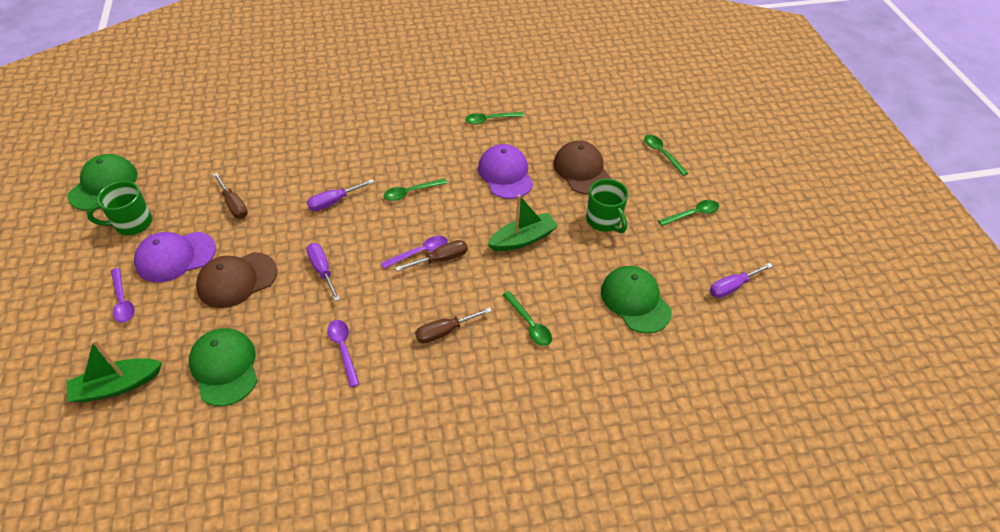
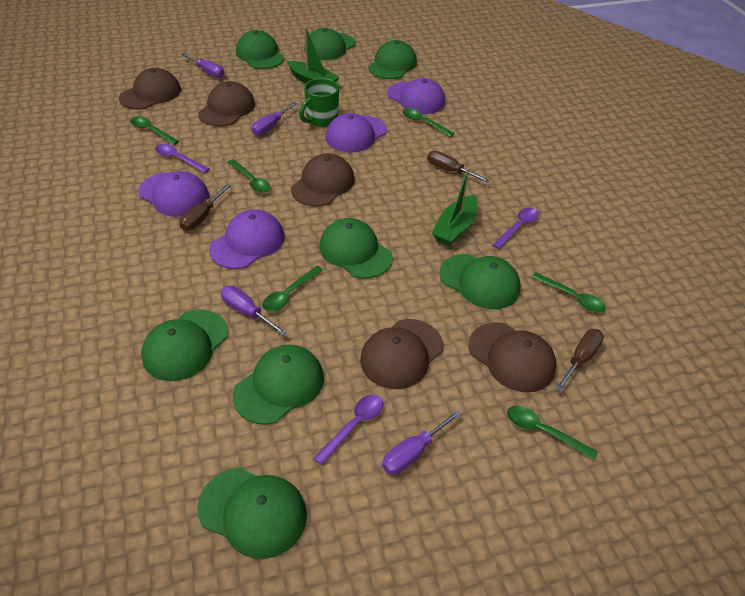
brown cap: 2 -> 5
green cap: 3 -> 8
green mug: 2 -> 1
green spoon: 5 -> 6
purple cap: 2 -> 4
purple screwdriver: 3 -> 4

